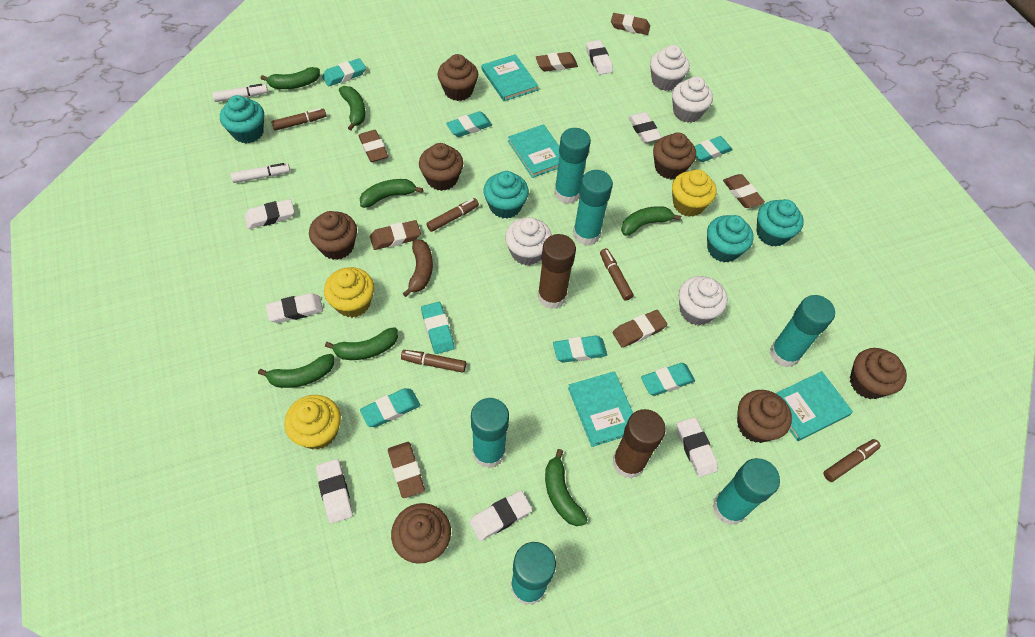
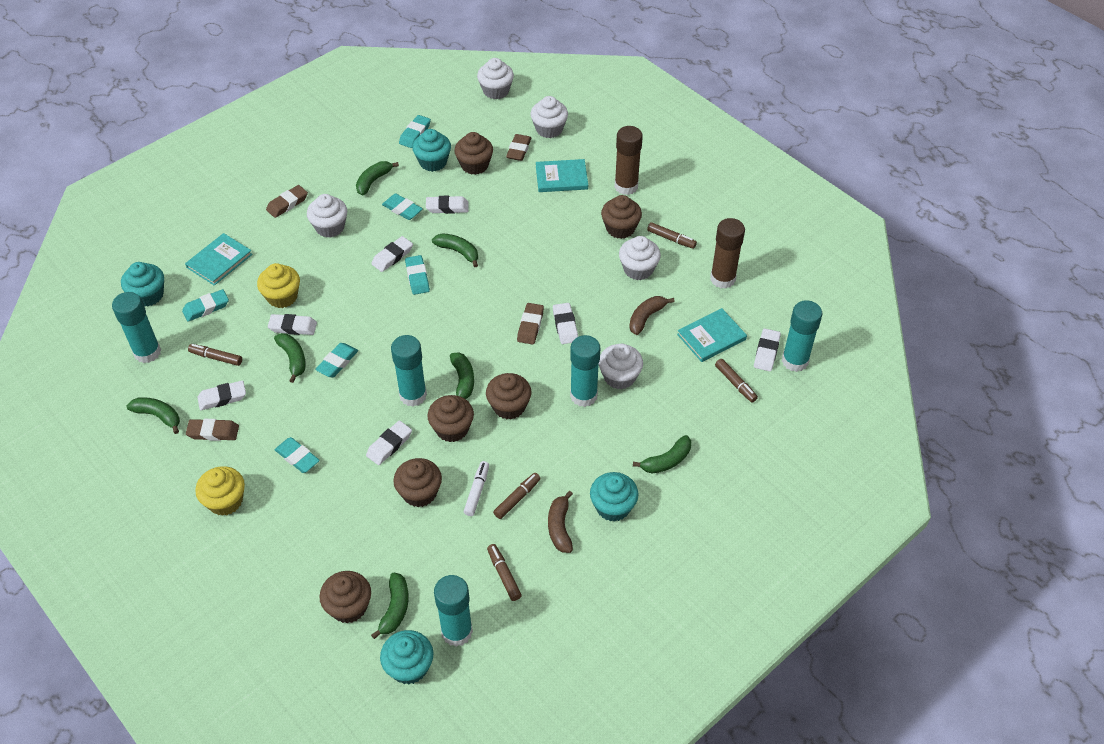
brown banana: 1 -> 2
brown cupcake: 7 -> 6
brown eraser: 7 -> 4
turquoise book: 4 -> 3
turquoise eraser: 7 -> 6
turquoise glue stick: 6 -> 5
white cupcake: 4 -> 5
white marker: 2 -> 1
yellow cupcake: 3 -> 2

